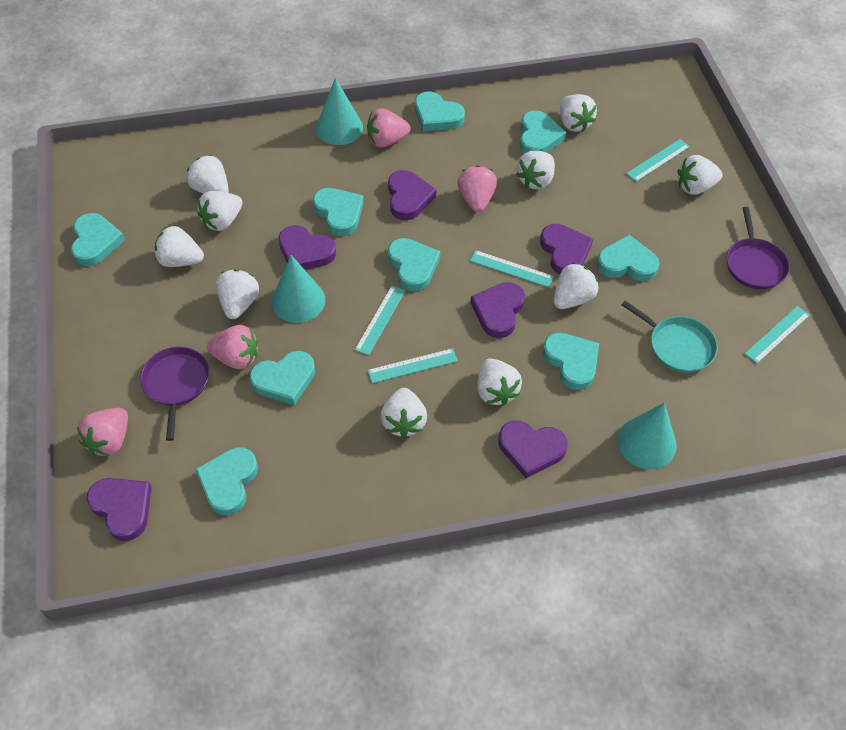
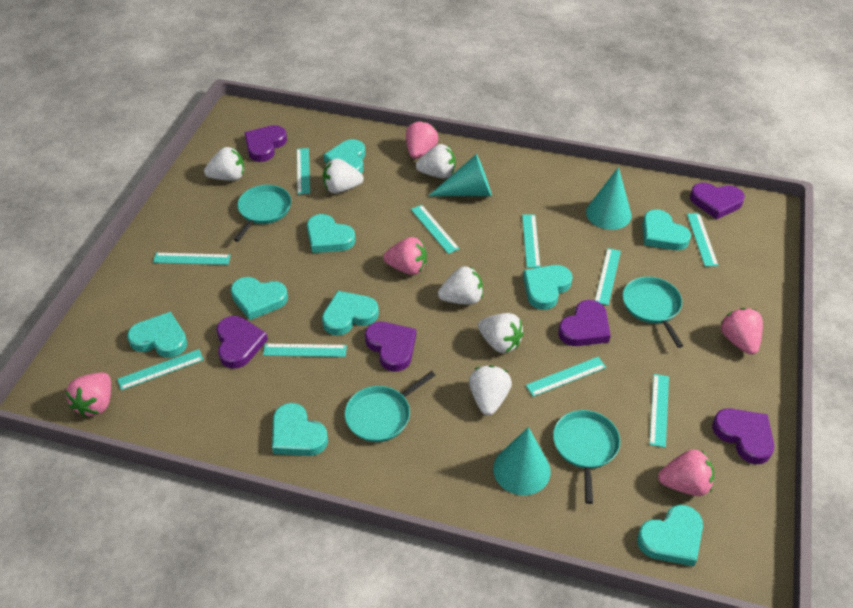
pink strawberry: 4 -> 5
purple pan: 2 -> 0
turquoise pan: 1 -> 4
turquoise ruler: 5 -> 10
white strawberry: 10 -> 6

